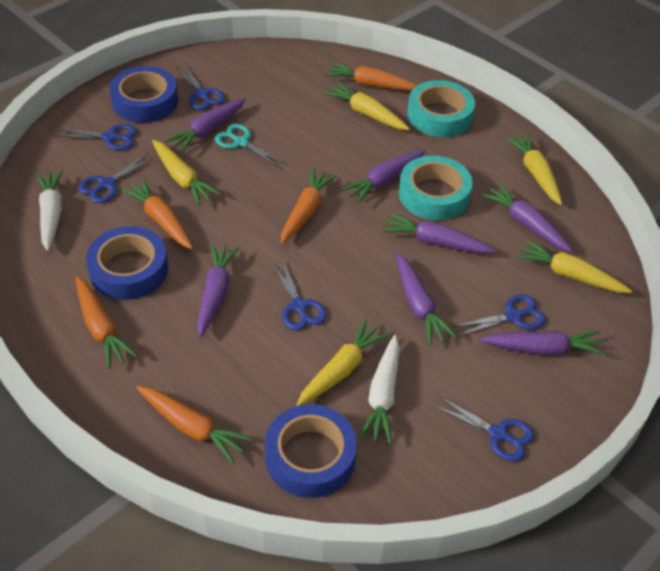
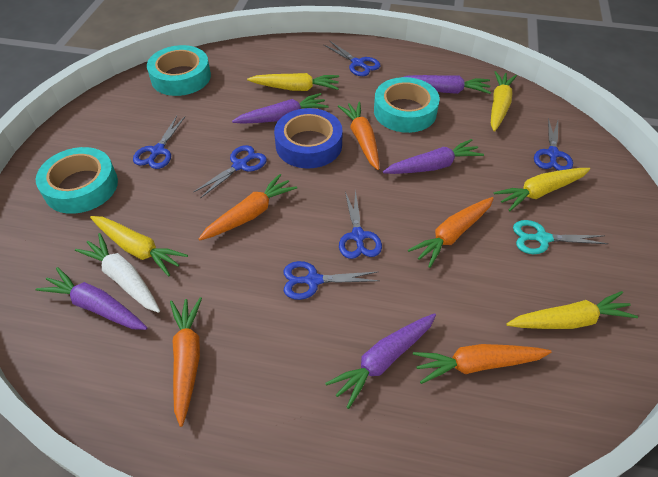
blue tape: 3 -> 1
purple carrot: 7 -> 5
turquoise tape: 2 -> 3
white carrot: 2 -> 1

